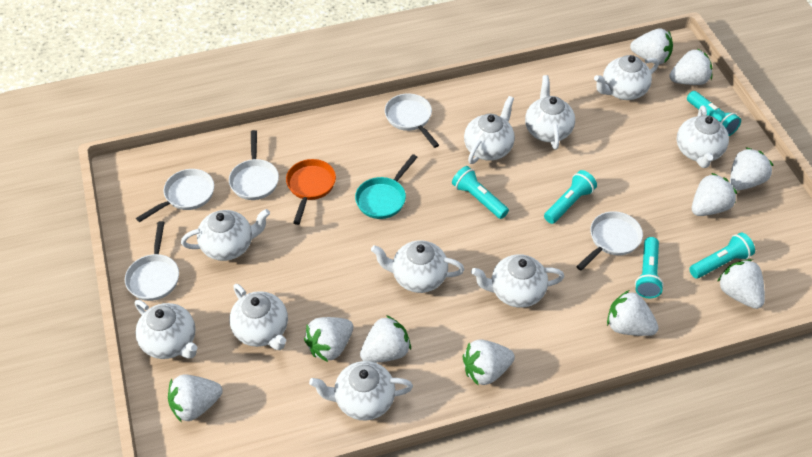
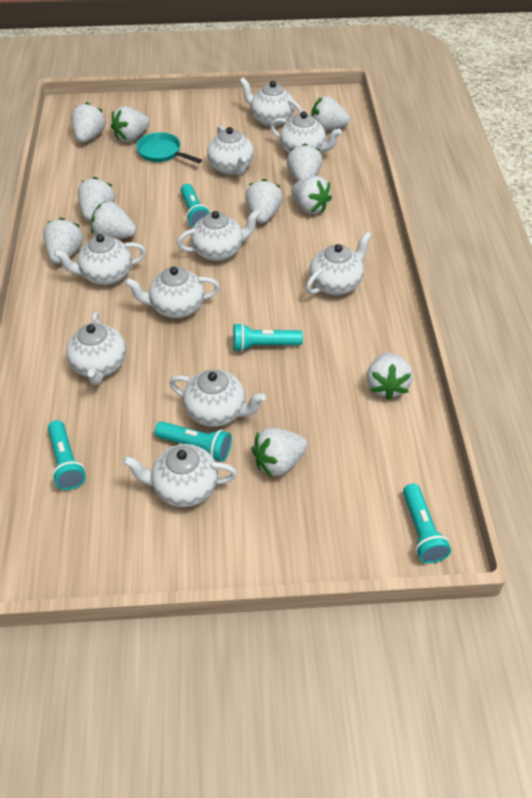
orange pan: 1 -> 0
white pan: 5 -> 0
white strawberry: 10 -> 11

